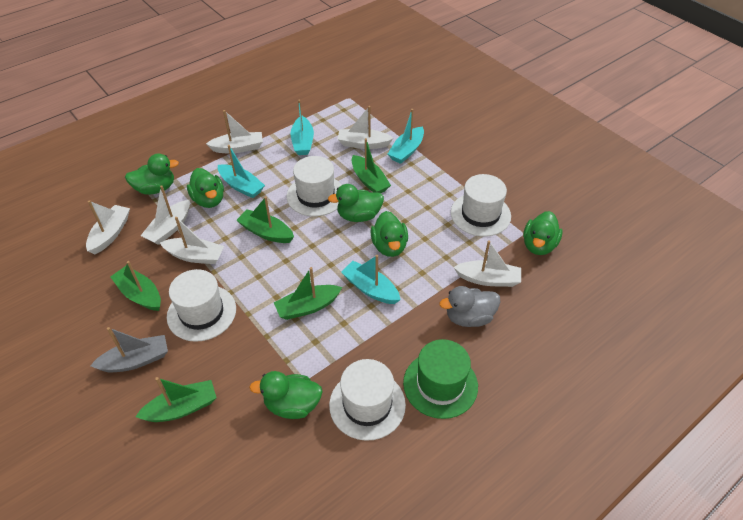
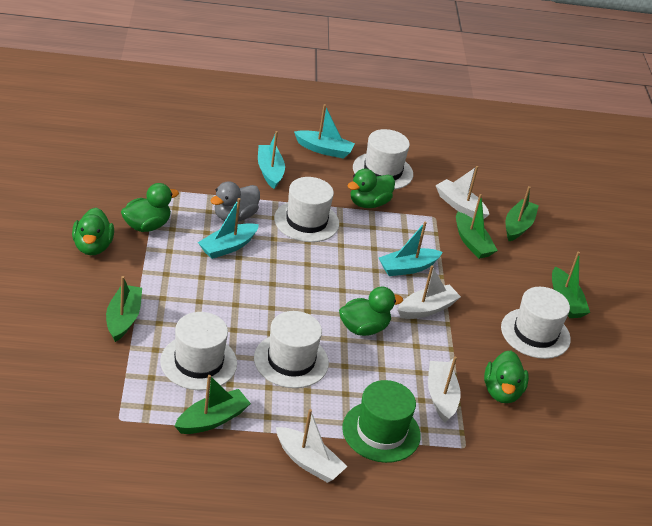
green duck: 6 -> 5
grey boat: 1 -> 0
white boat: 6 -> 4
white hat: 4 -> 5

